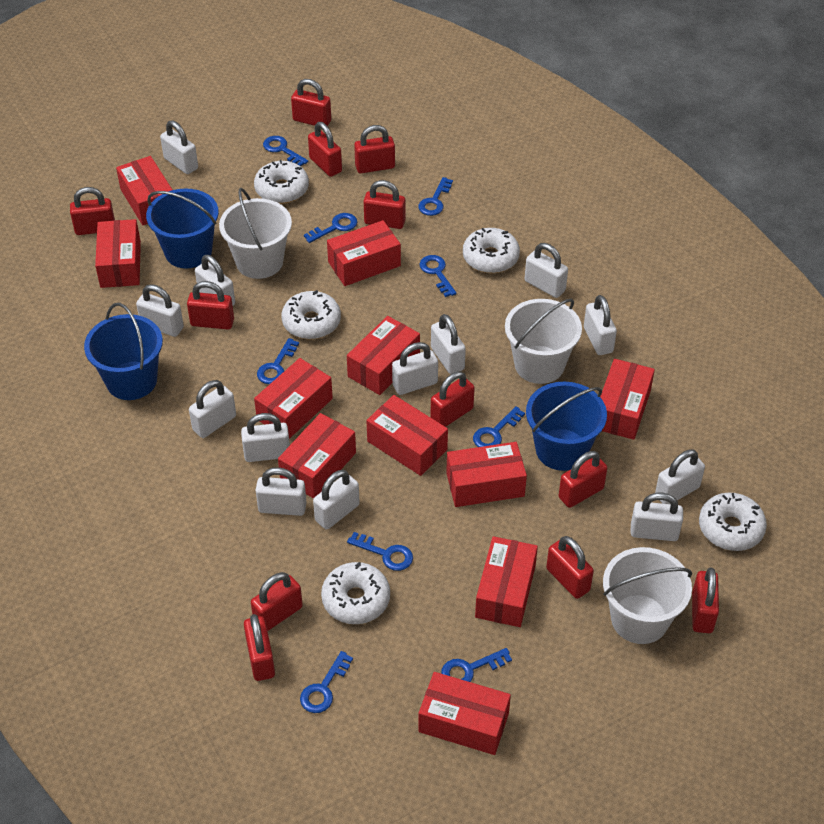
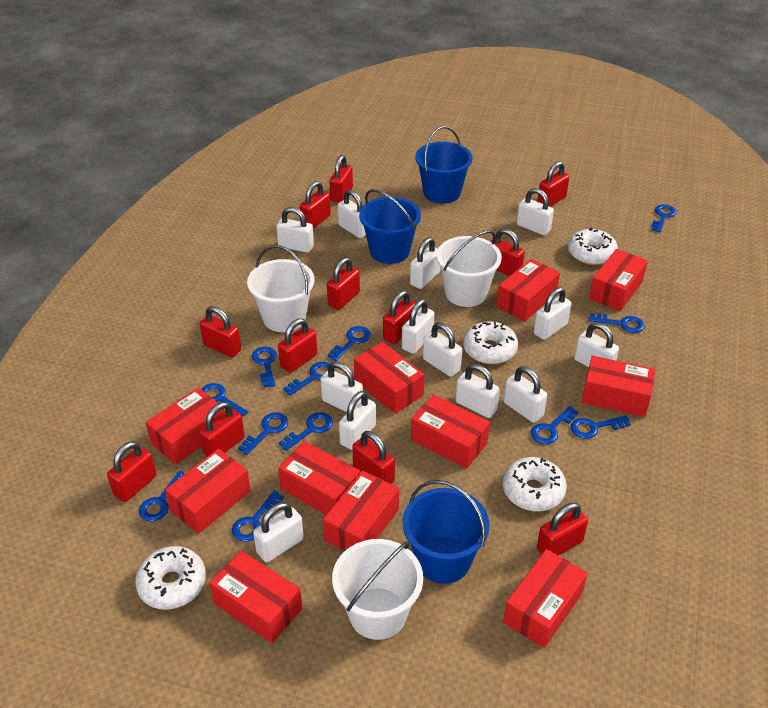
blue key: 9 -> 12
white donut: 5 -> 4

